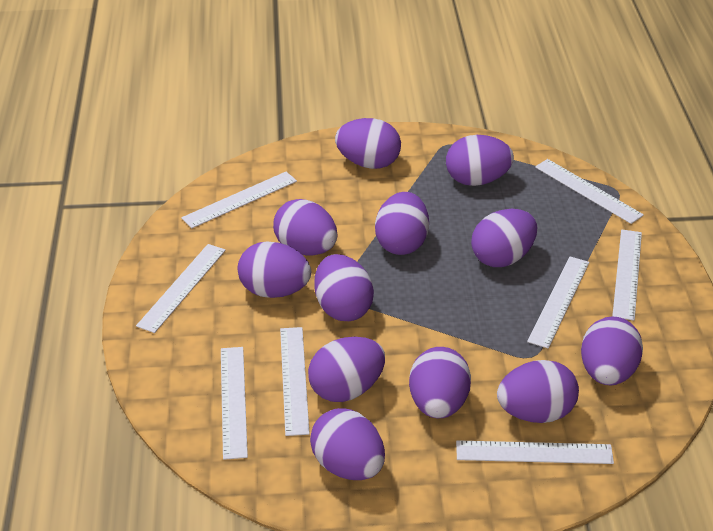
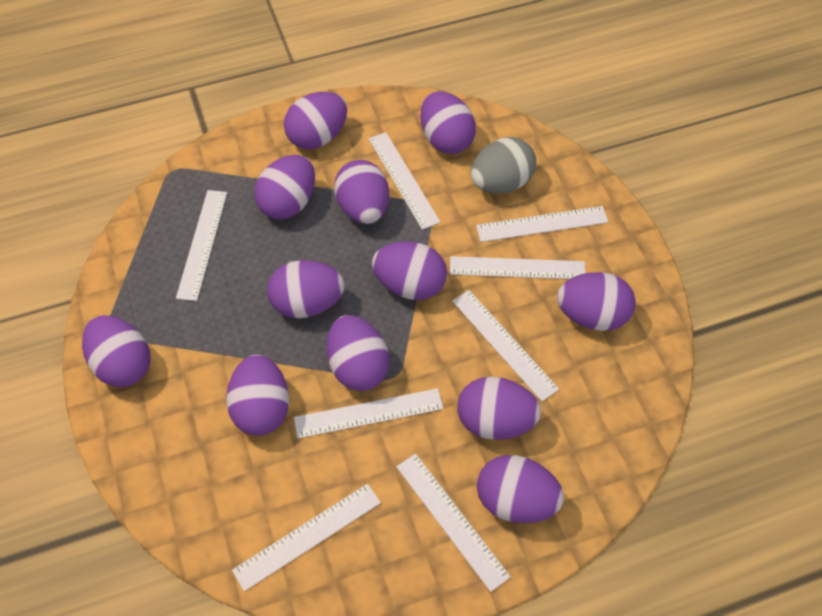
grey egg: 0 -> 1

